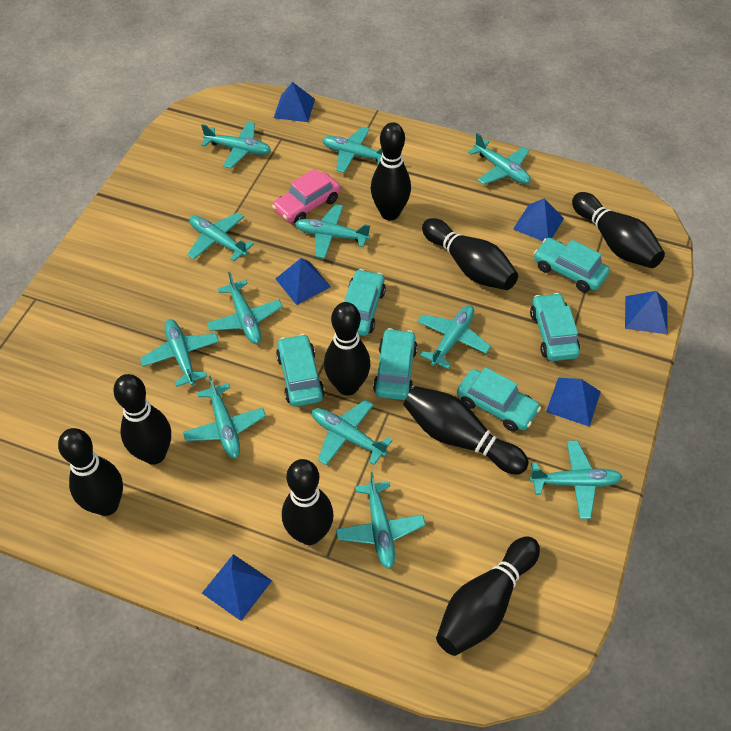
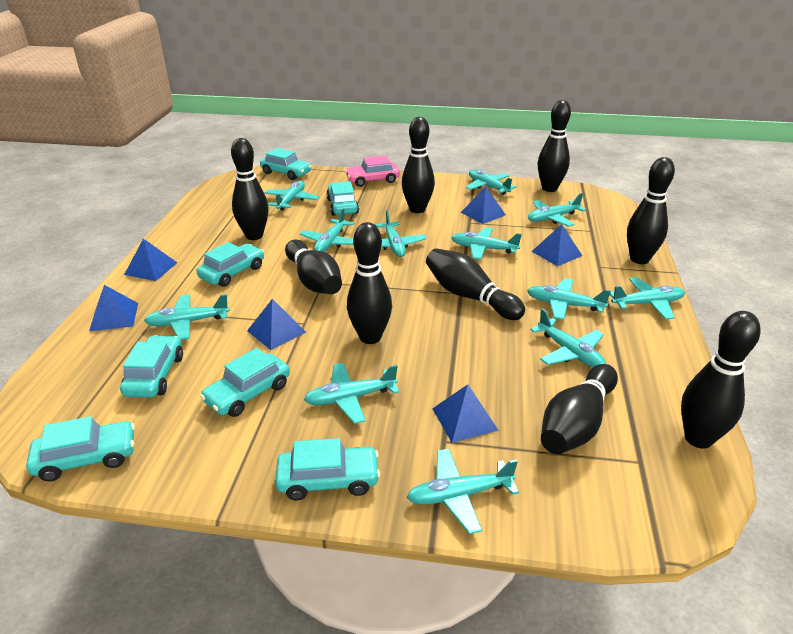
turquoise car: 6 -> 7

